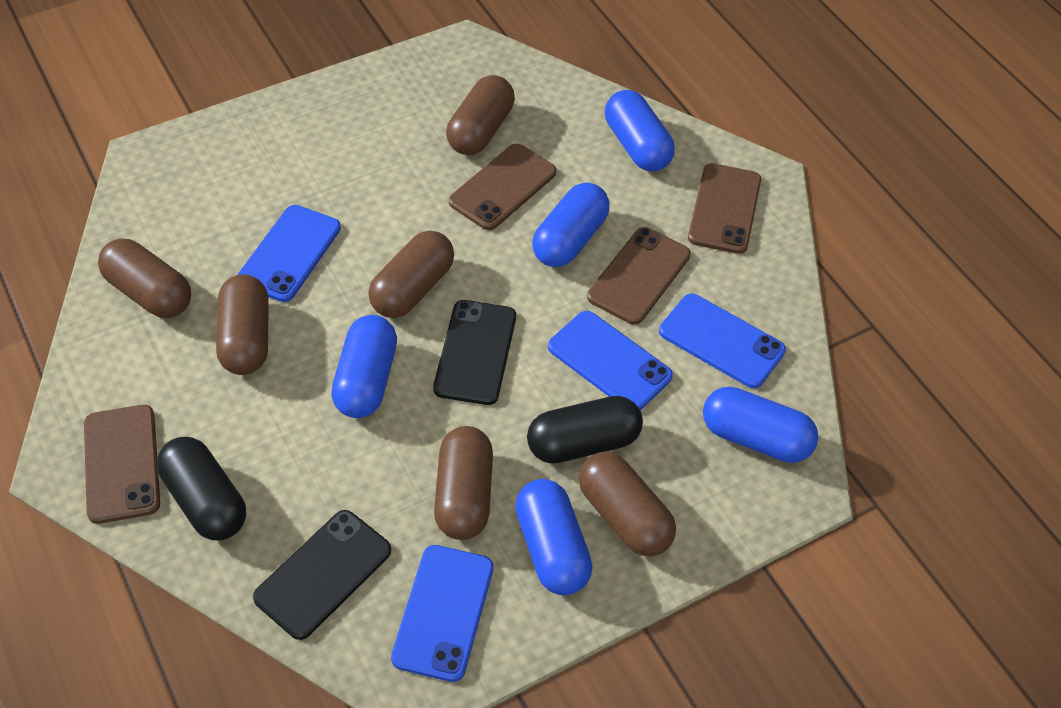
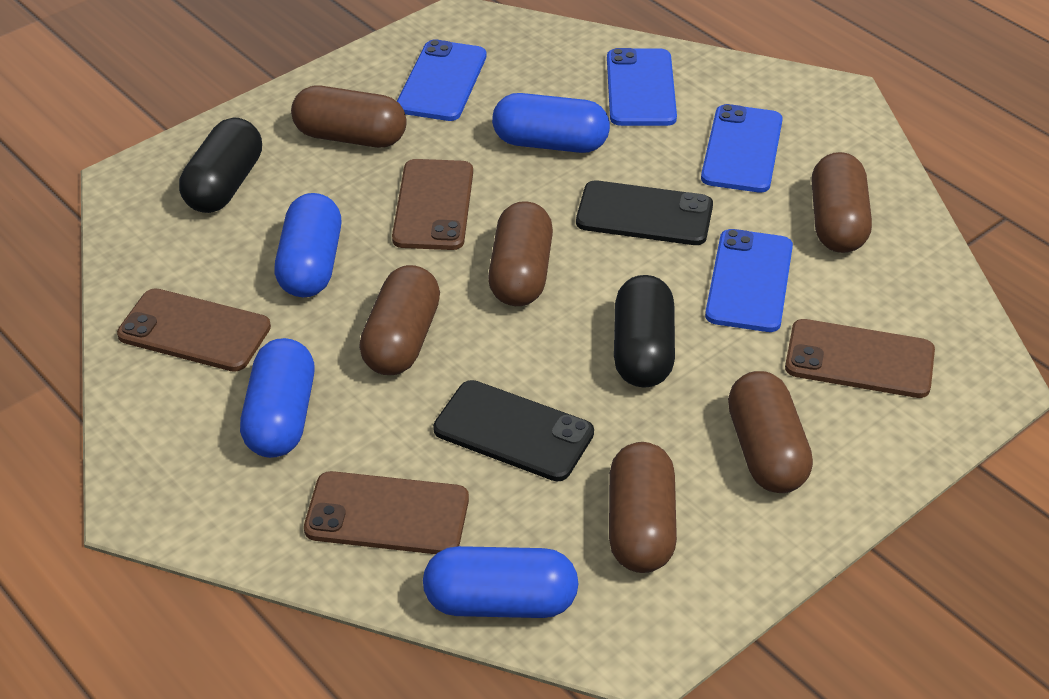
blue capsule: 5 -> 4

